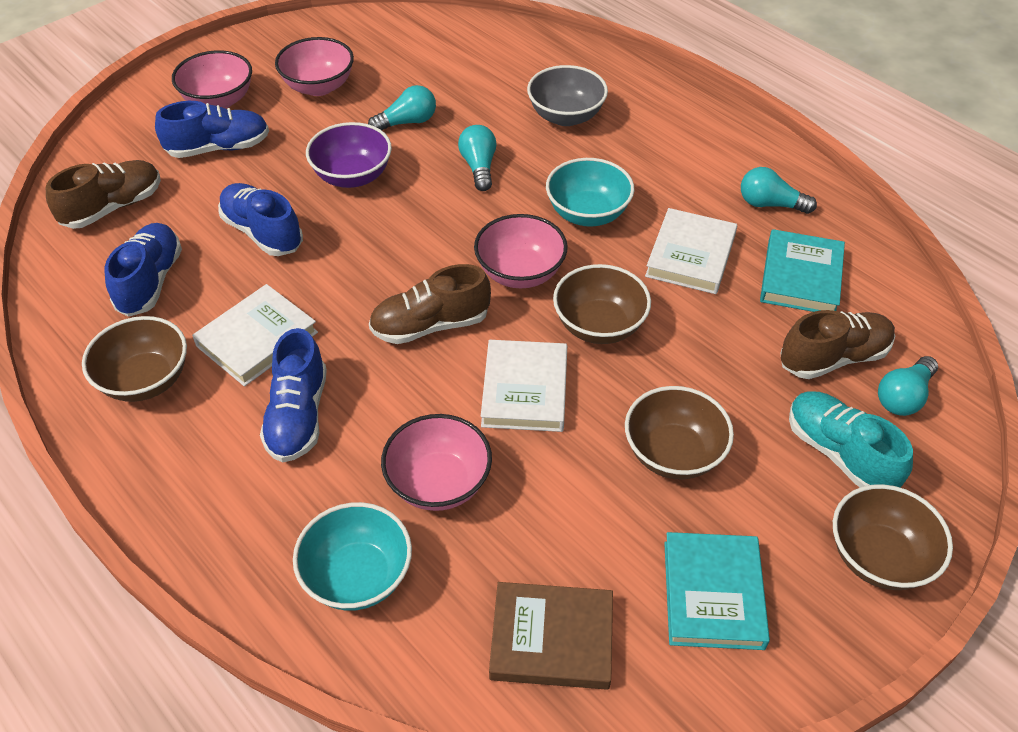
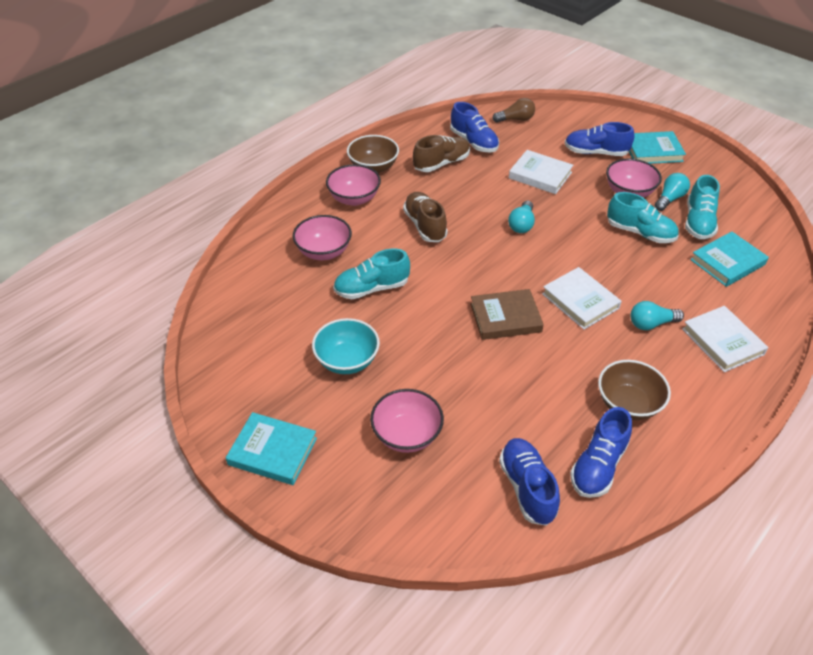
brown bowl: 4 -> 2
brown light bulb: 0 -> 1
brown shoe: 3 -> 2
grey bowl: 1 -> 0
purple bowl: 1 -> 0
turquoise book: 2 -> 3
turquoise bowl: 2 -> 1
turquoise light bulb: 4 -> 3
turquoise shoe: 1 -> 3

